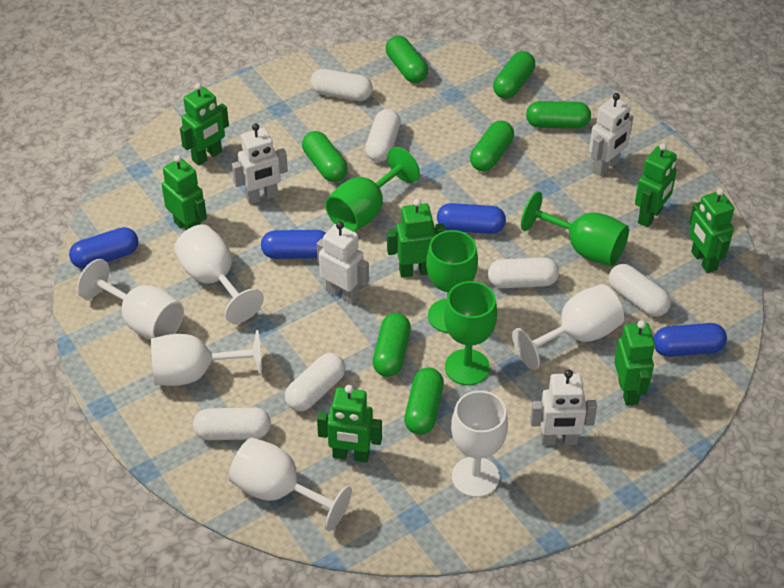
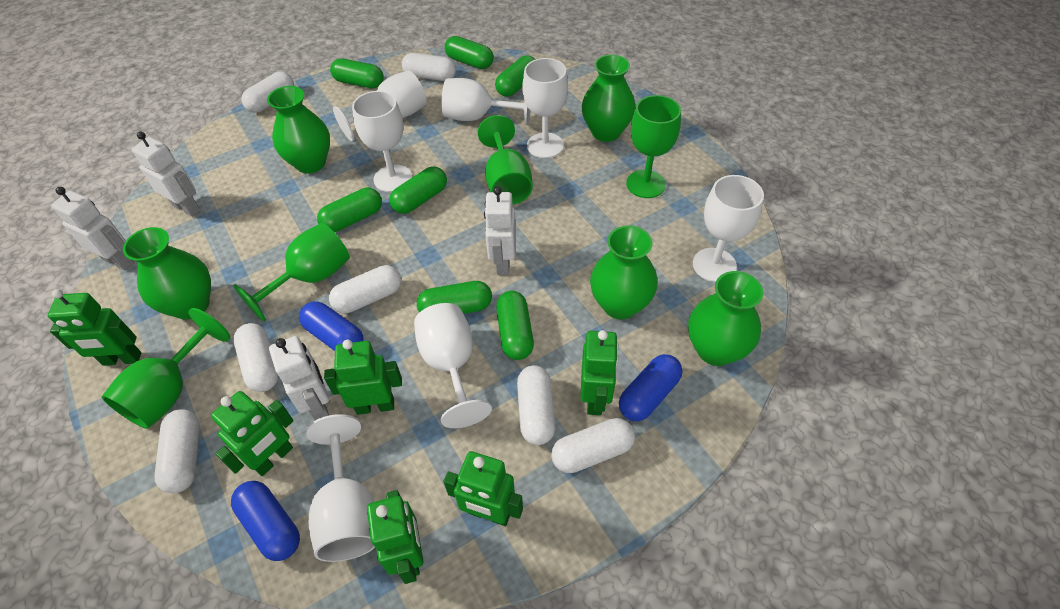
blue capsule: 4 -> 3
green robot: 7 -> 6
green vase: 0 -> 5
white capsule: 6 -> 7
white goblet: 6 -> 7

